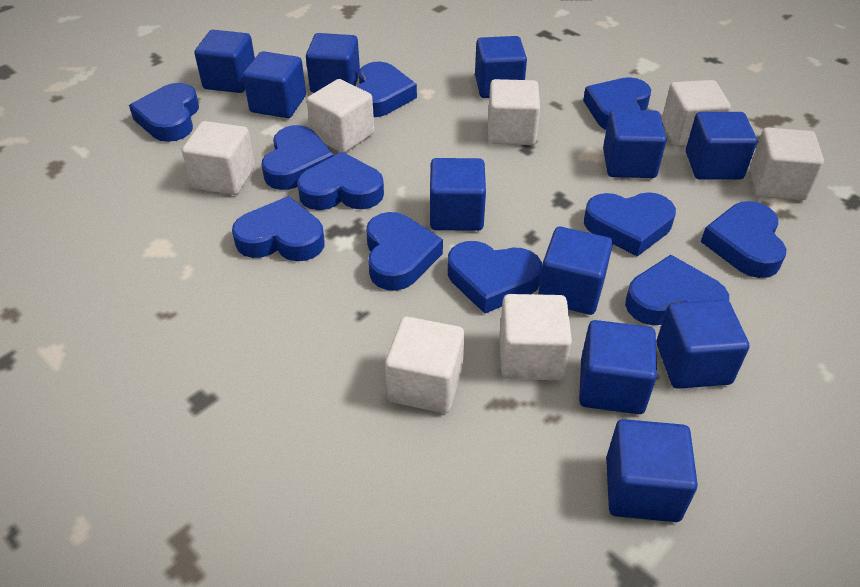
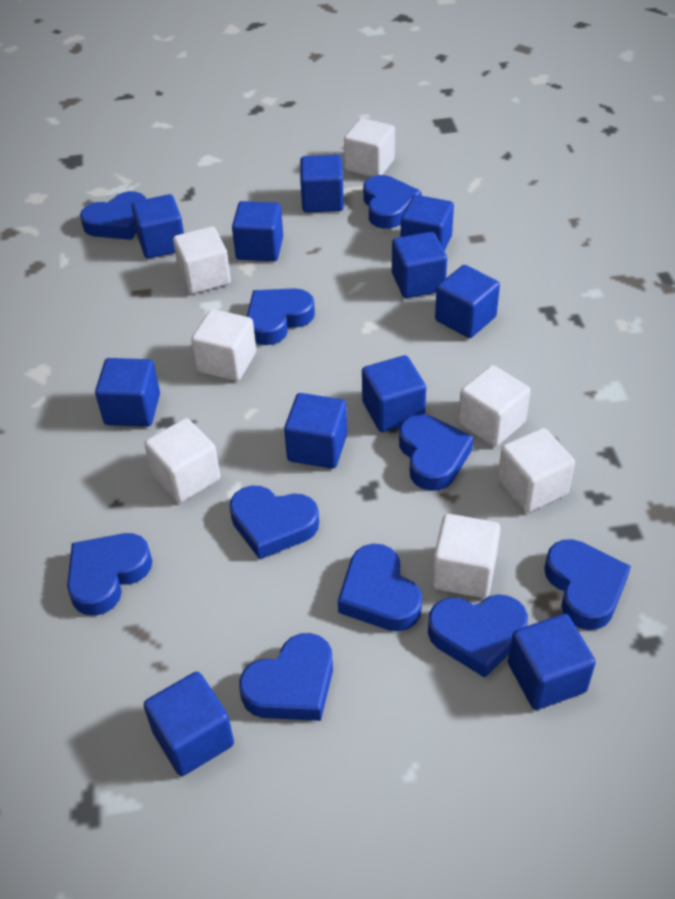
blue heart: 11 -> 10

